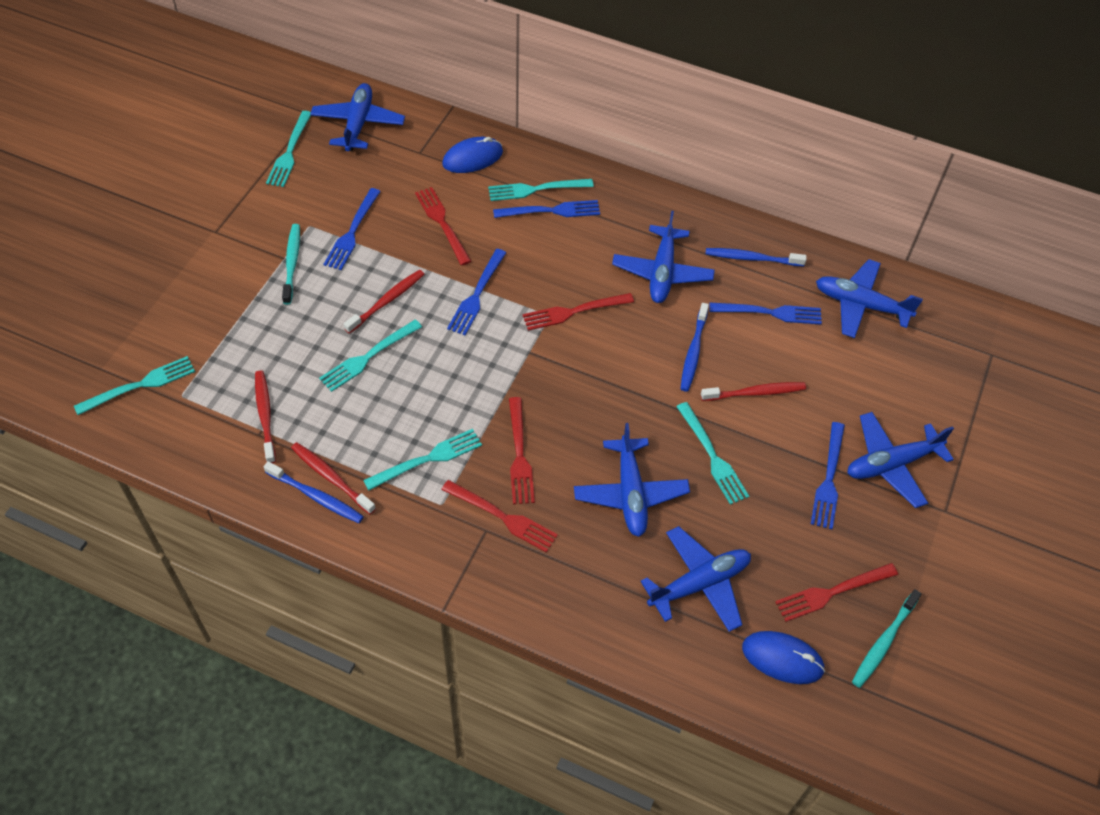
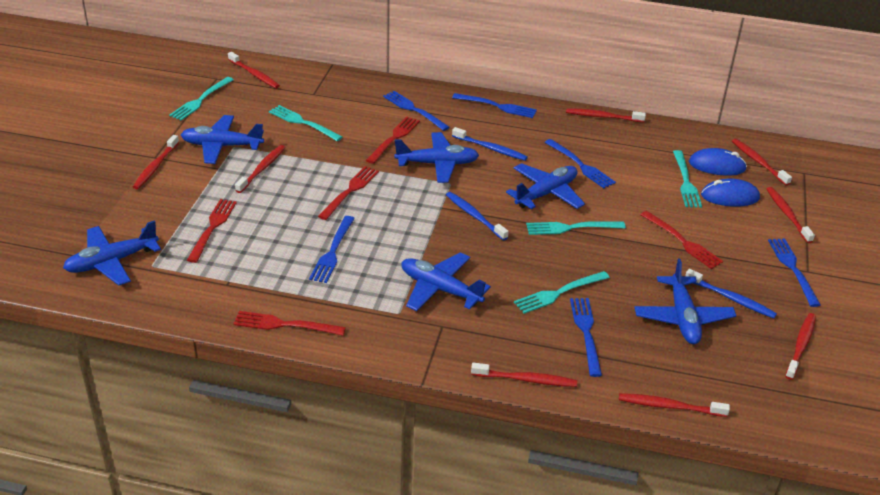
blue fork: 5 -> 6
red toothbrush: 4 -> 9
turquoise fork: 6 -> 5
turquoise toothbrush: 2 -> 0

